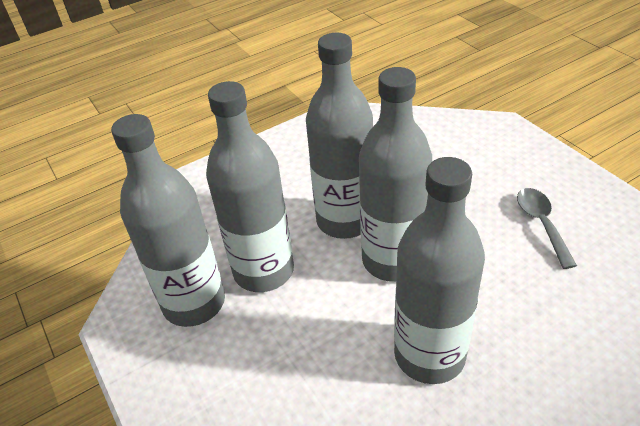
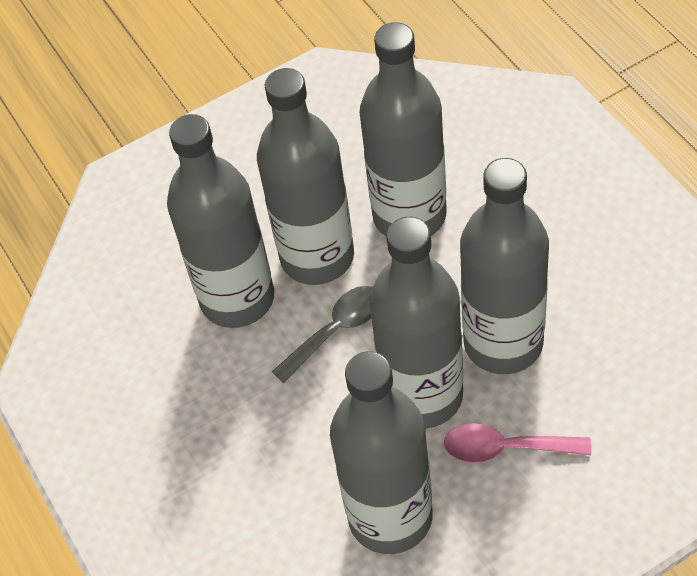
grey bottle: 5 -> 6
pink spoon: 0 -> 1

